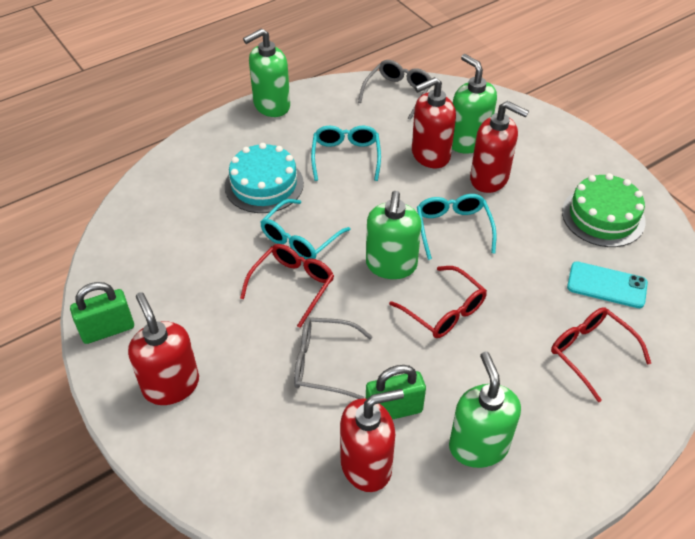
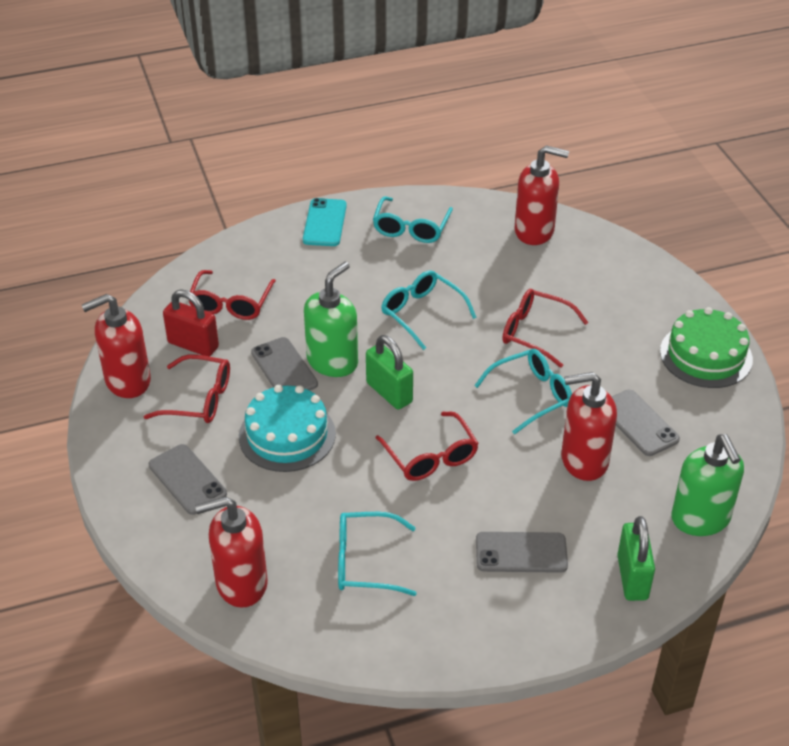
green soap dispenser: 4 -> 2
grey glasses: 2 -> 0
grey phone: 0 -> 4
red glasses: 3 -> 4
red padlock: 0 -> 1
turquoise glasses: 3 -> 4

